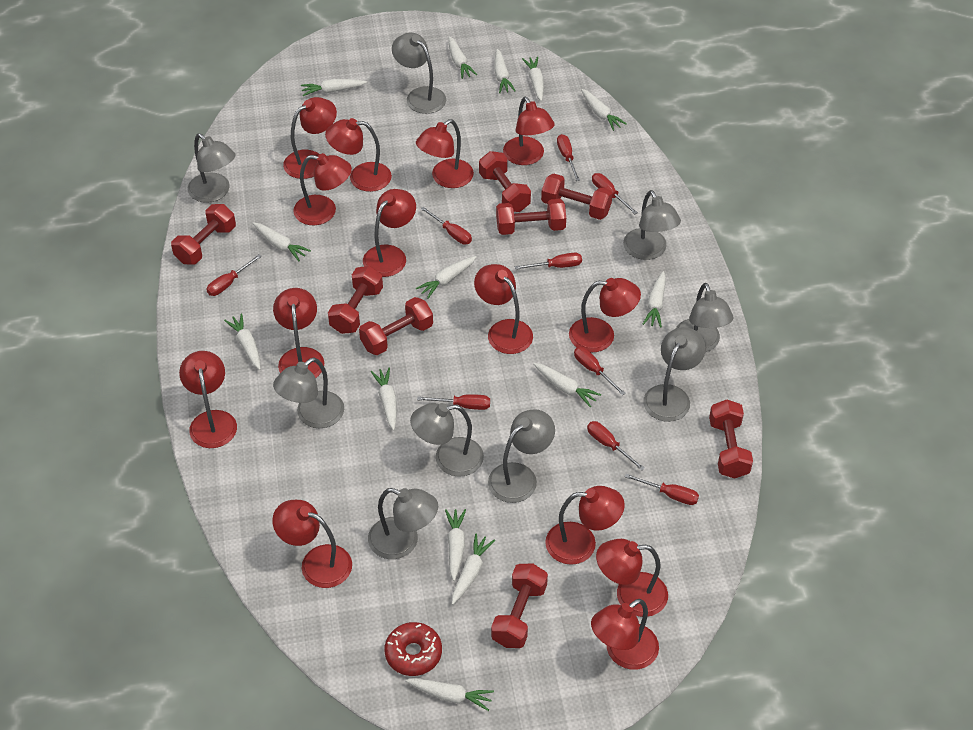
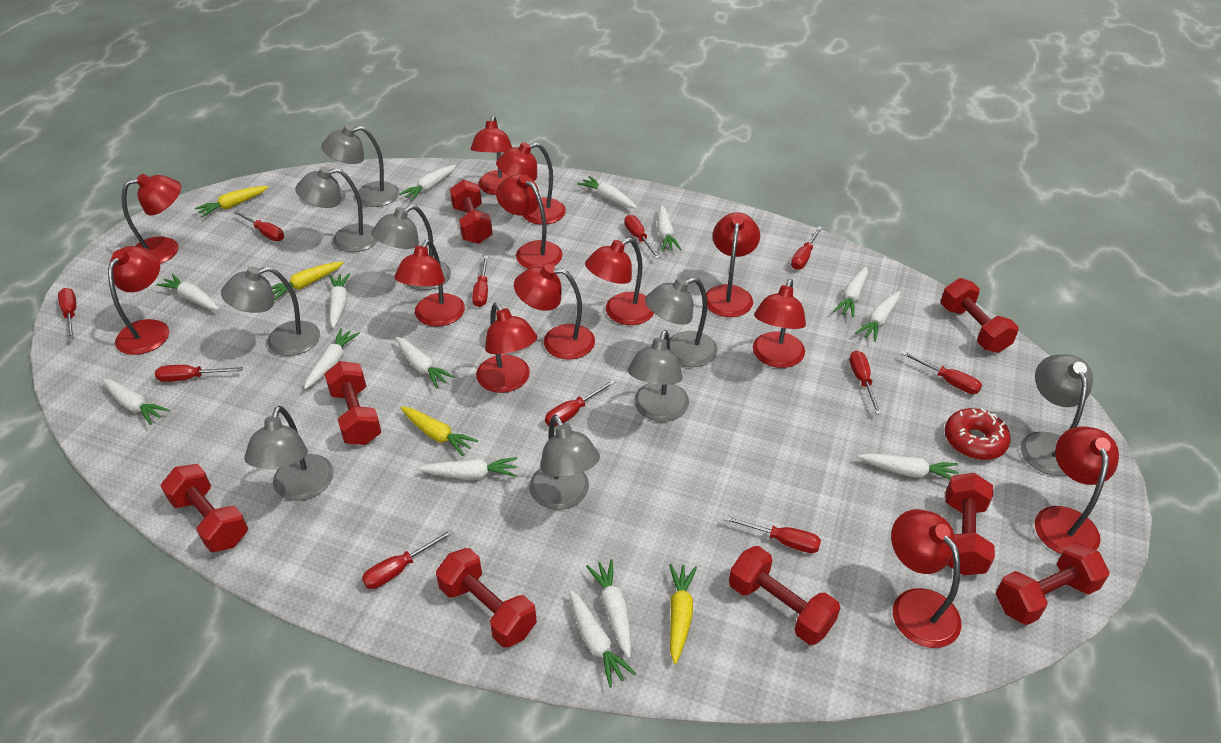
red lamp: 14 -> 13
red screwdriver: 9 -> 11
yellow carrot: 0 -> 4

